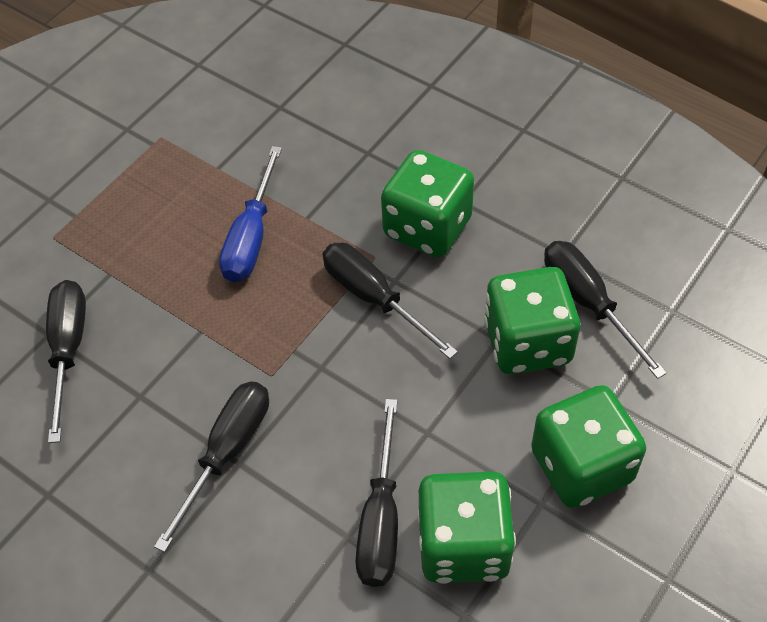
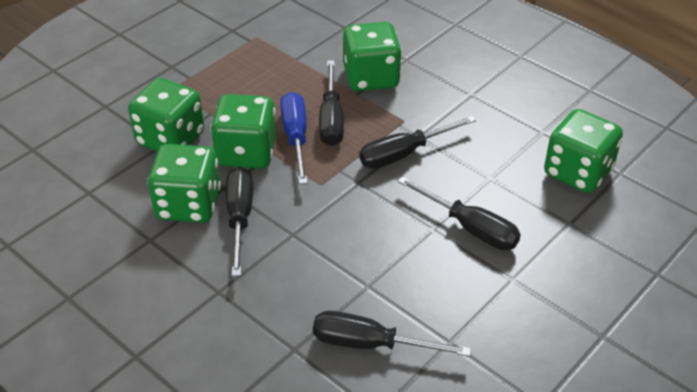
green dice: 4 -> 5

